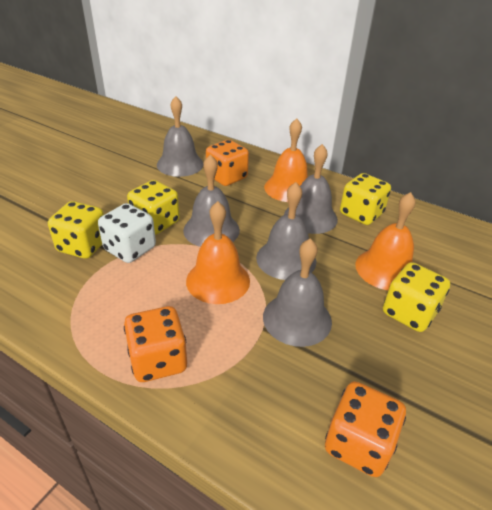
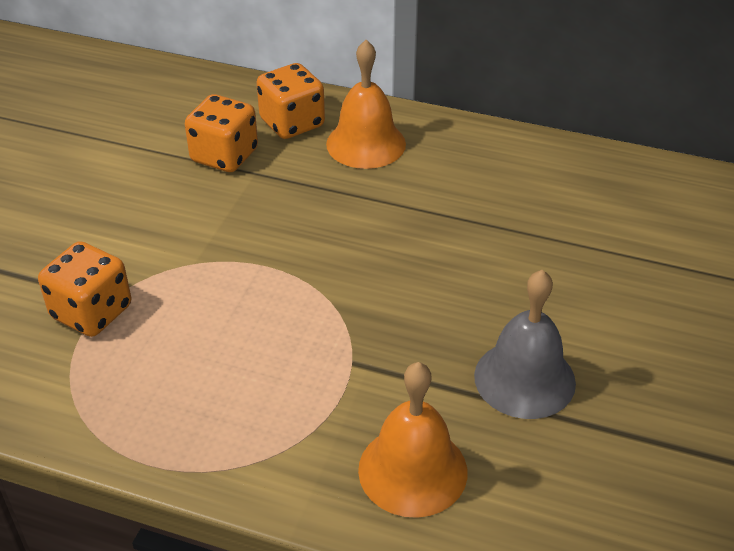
grey bell: 5 -> 1
orange bell: 3 -> 2
white dice: 1 -> 0
yellow dice: 4 -> 0

